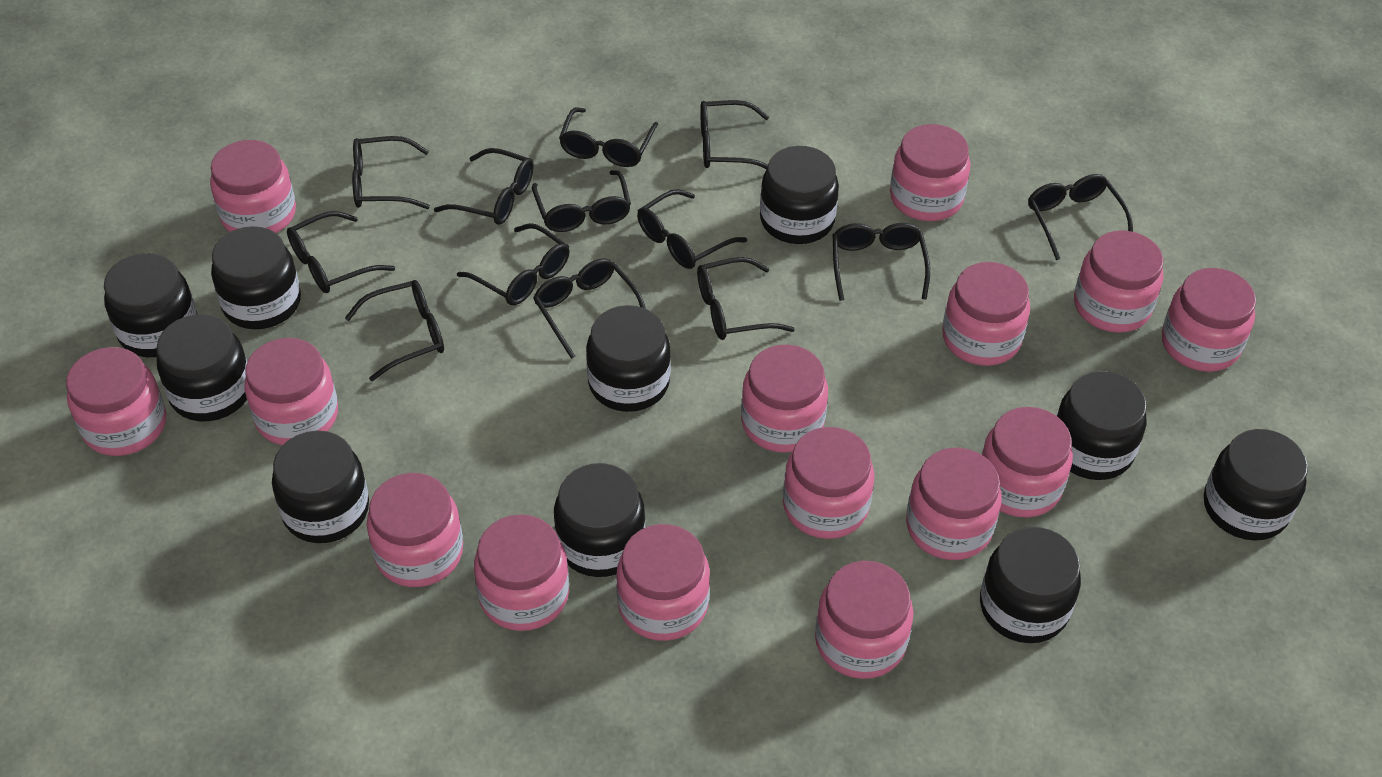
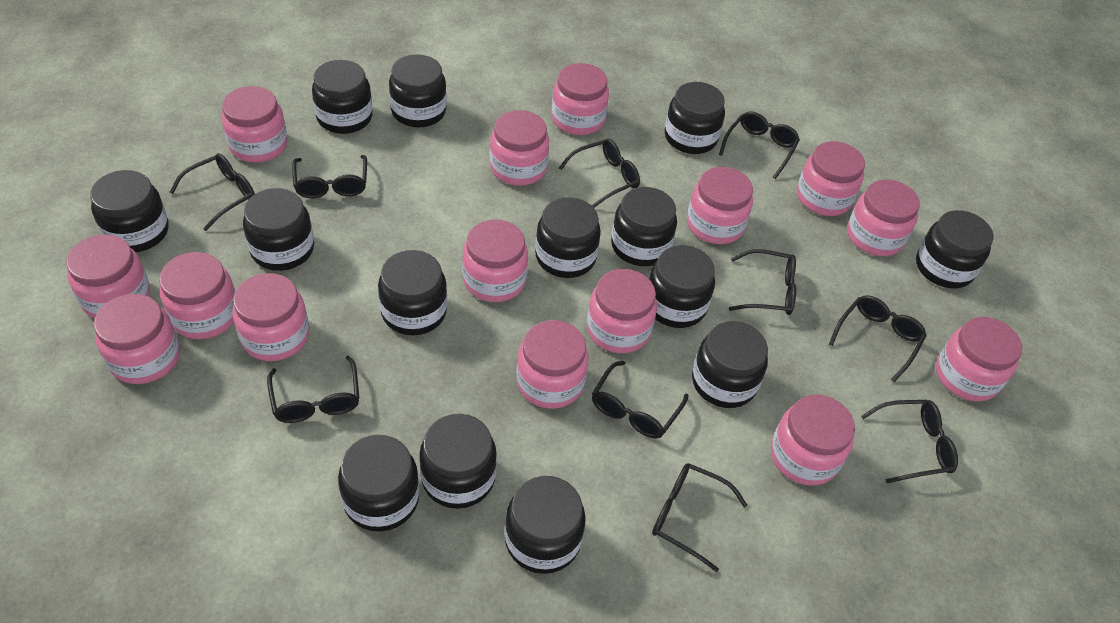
black glasses: 13 -> 10
black jar: 10 -> 14

